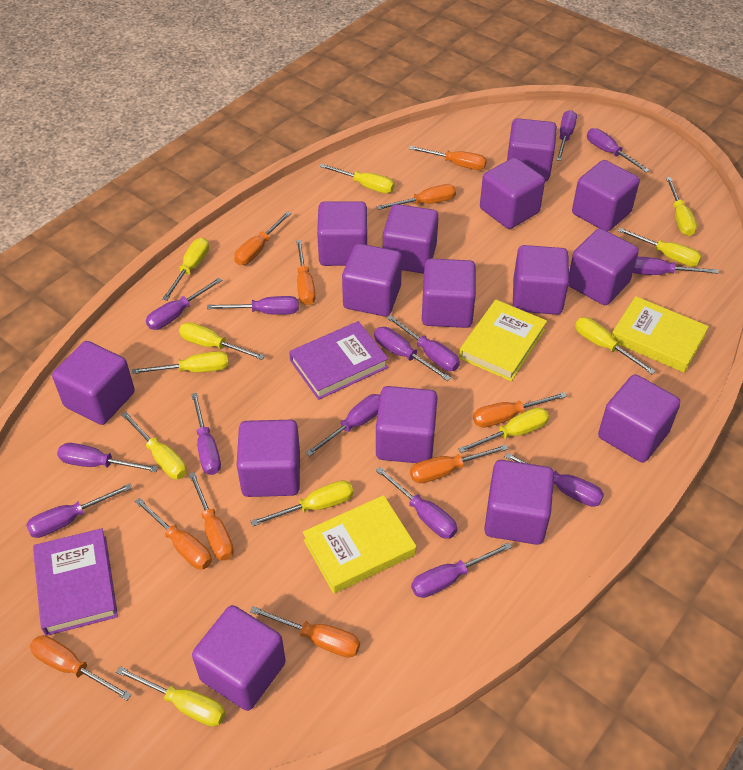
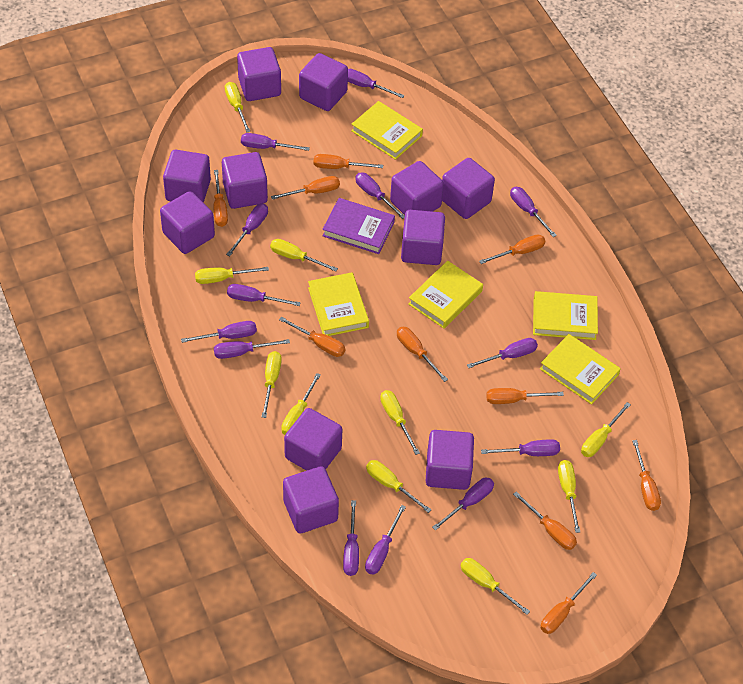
purple book: 2 -> 1
purple cube: 15 -> 11
purple screwdriver: 14 -> 13
yellow book: 3 -> 5
yellow screwdriver: 11 -> 10

